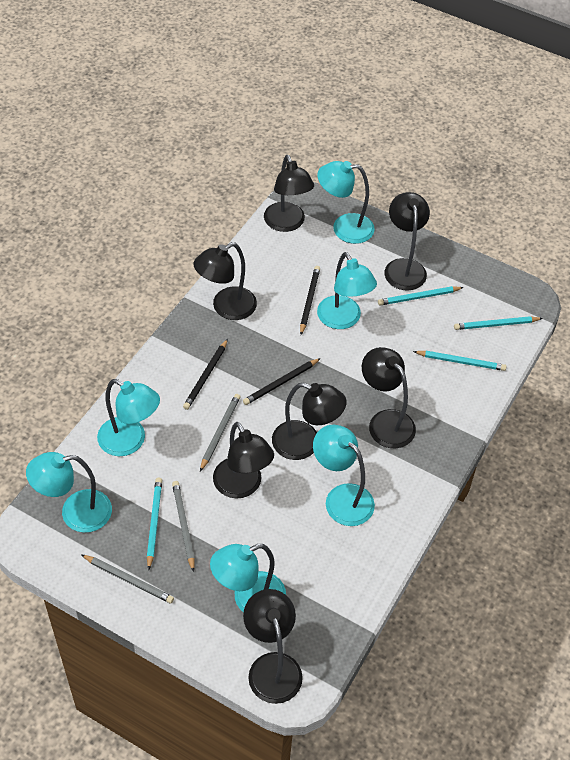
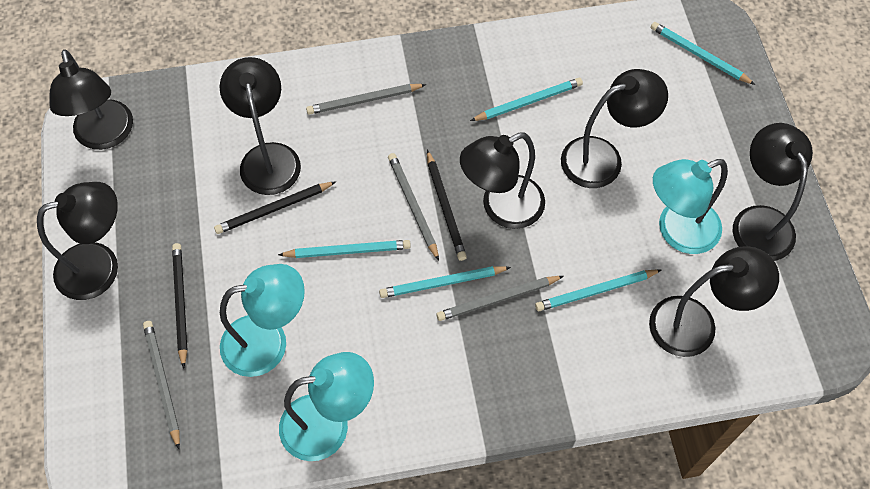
grey pencil: 3 -> 4
turquoise lamp: 6 -> 3
turquoise pencil: 4 -> 5

